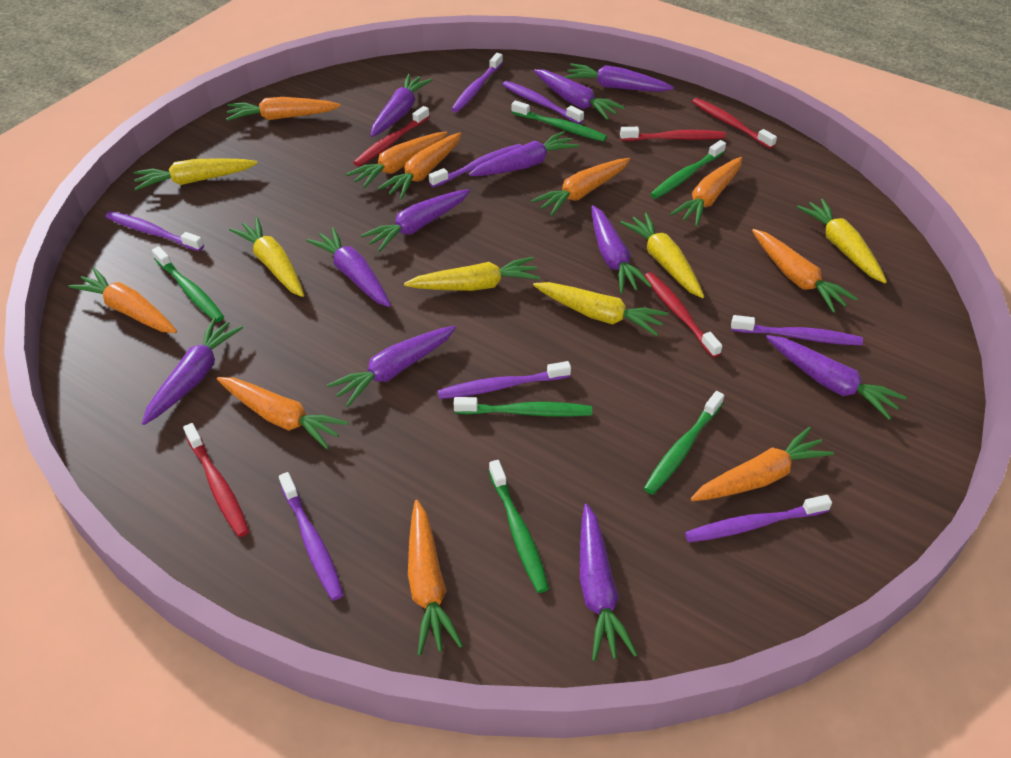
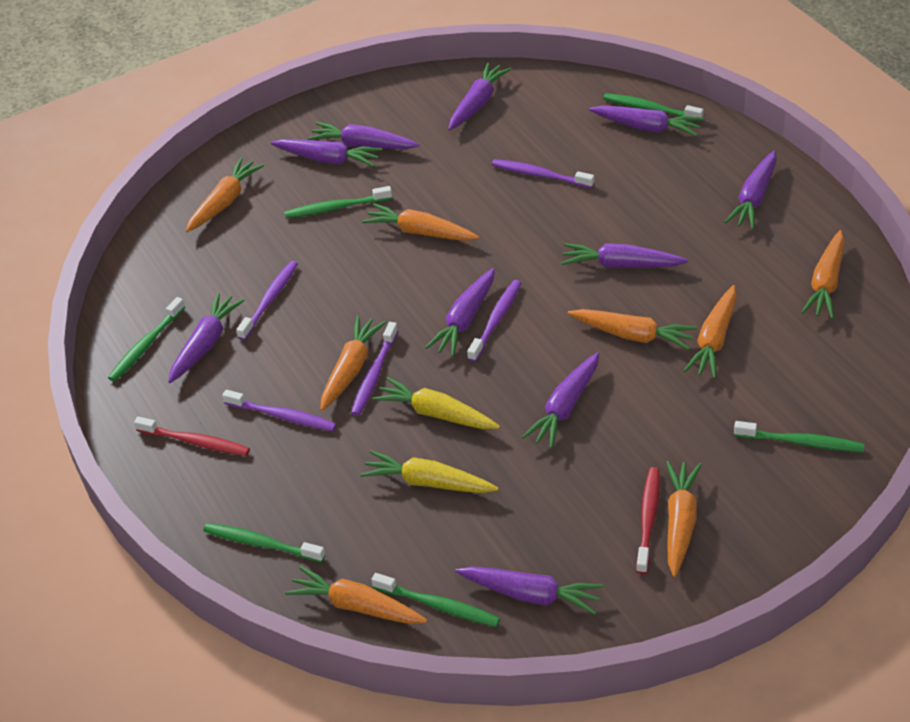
orange carrot: 10 -> 8
purple carrot: 11 -> 10
purple toothbrush: 8 -> 5
red toothbrush: 5 -> 2
yellow carrot: 6 -> 2

